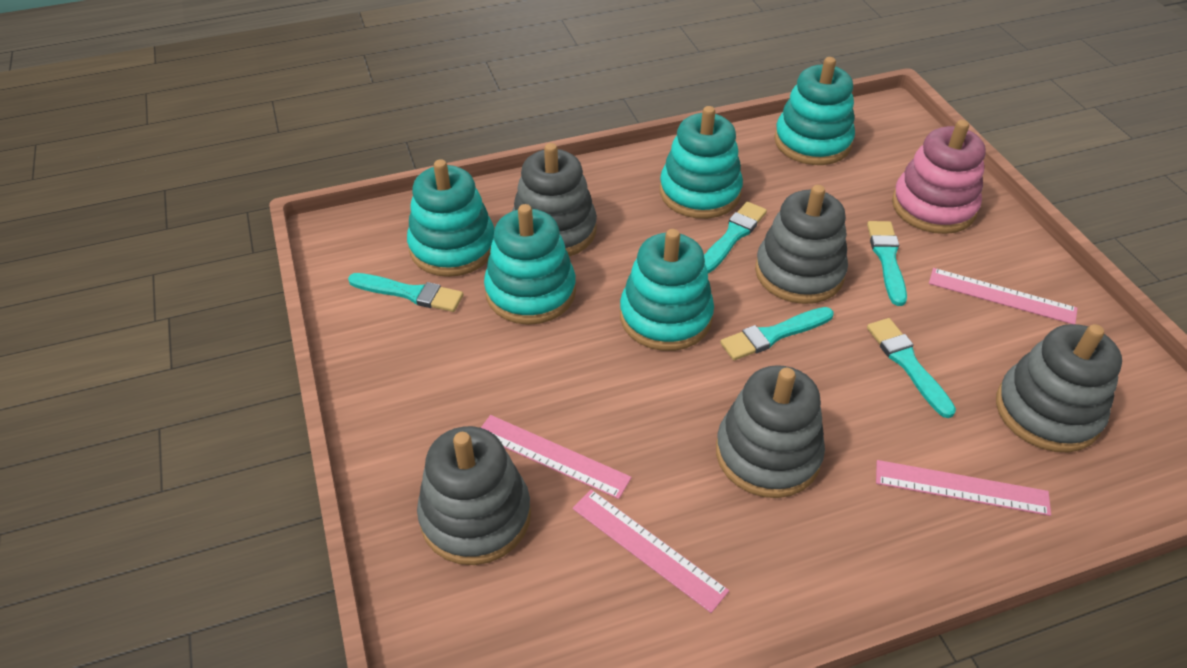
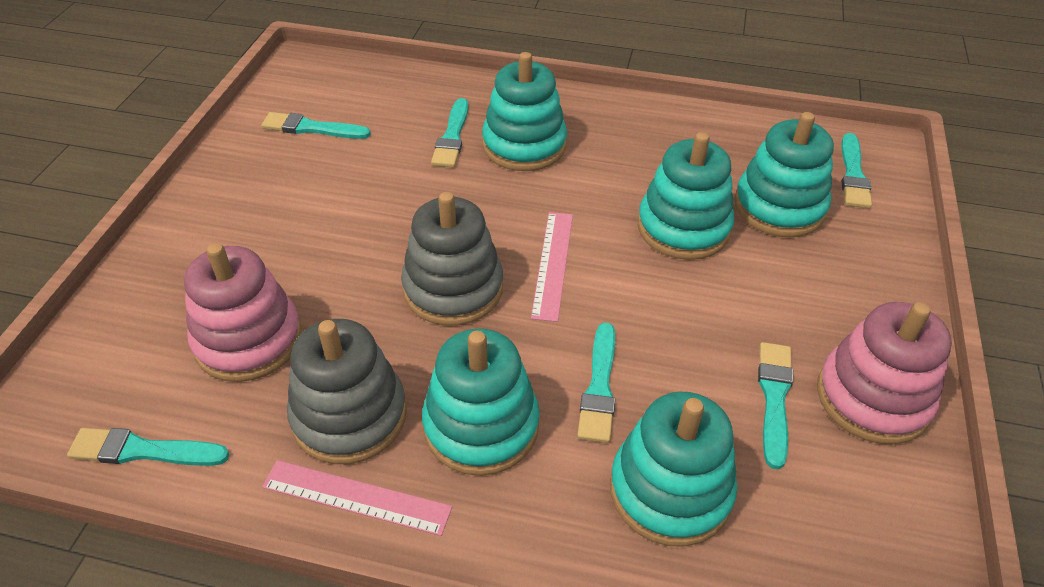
grey stacking toy: 5 -> 2
pink ruler: 4 -> 2
pink stacking toy: 1 -> 2
turquoise brush: 5 -> 6

